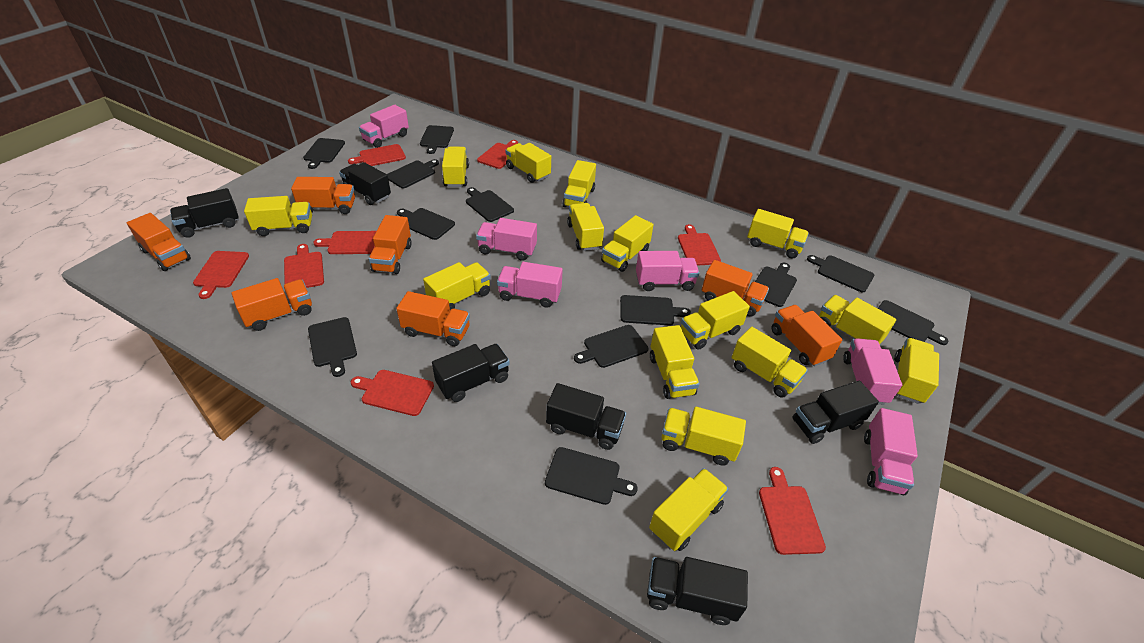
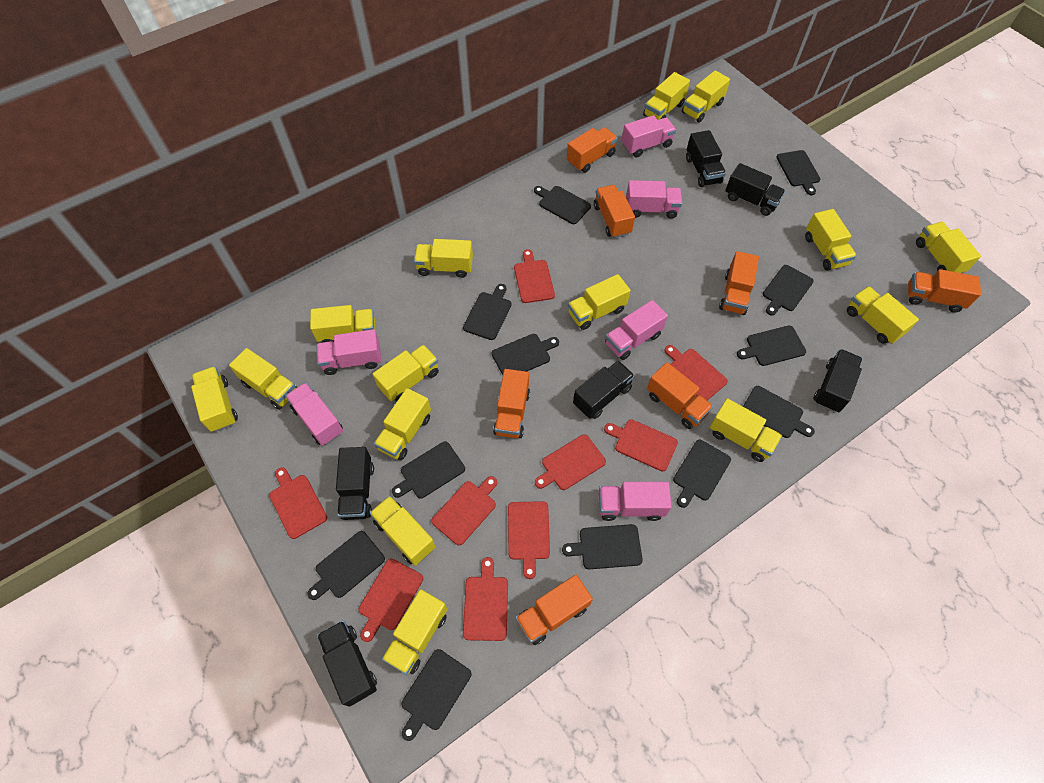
red cutting board: 8 -> 9

